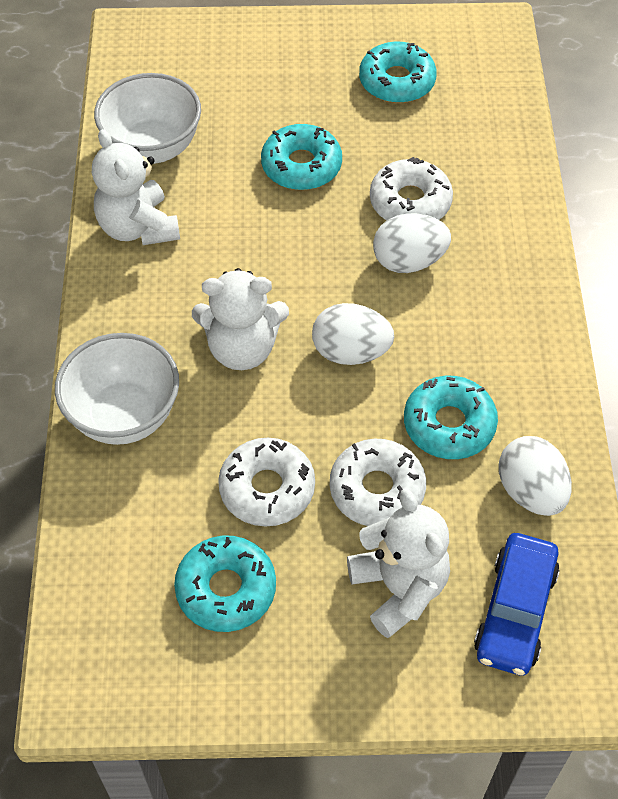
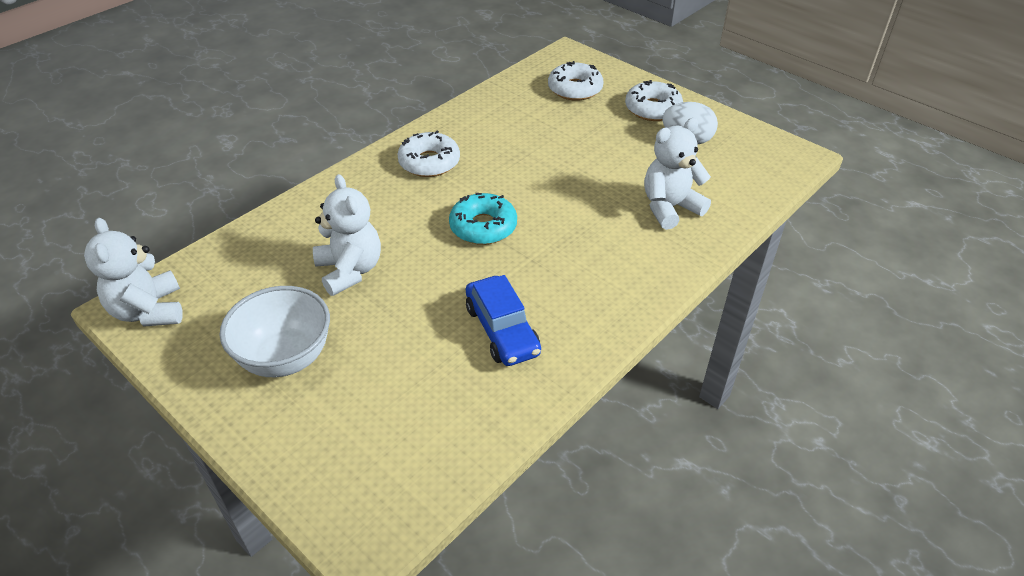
turquoise donut: 4 -> 1
white bowl: 2 -> 1
white egg: 3 -> 1

